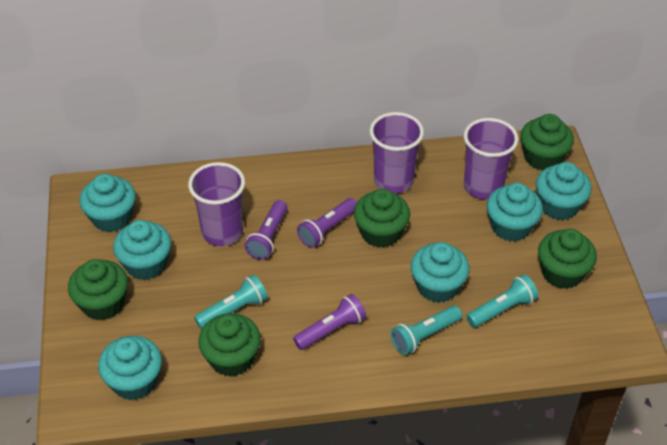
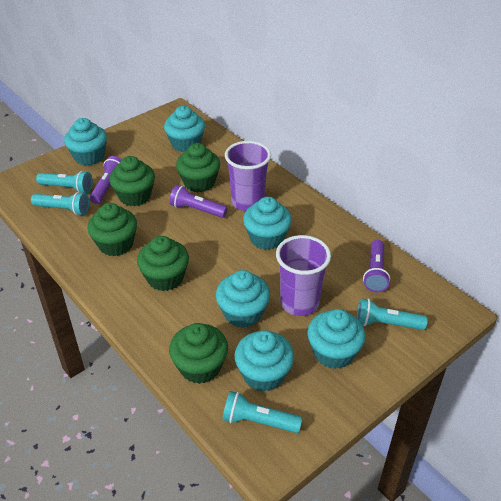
purple cup: 3 -> 2
turquoise flashlight: 3 -> 4

